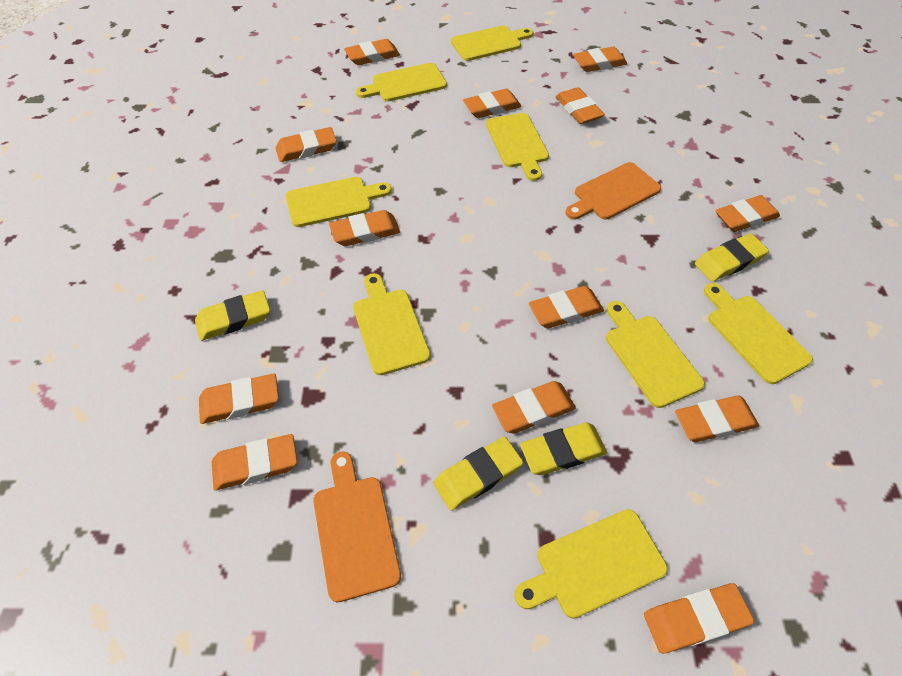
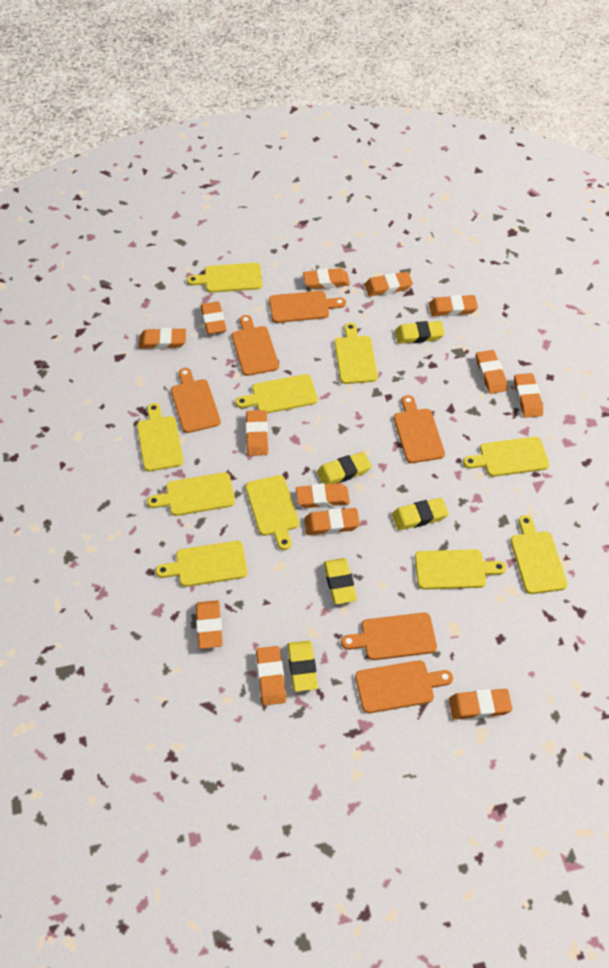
orange cutting board: 2 -> 6
yellow cutting board: 8 -> 10
yellow eraser: 4 -> 5

